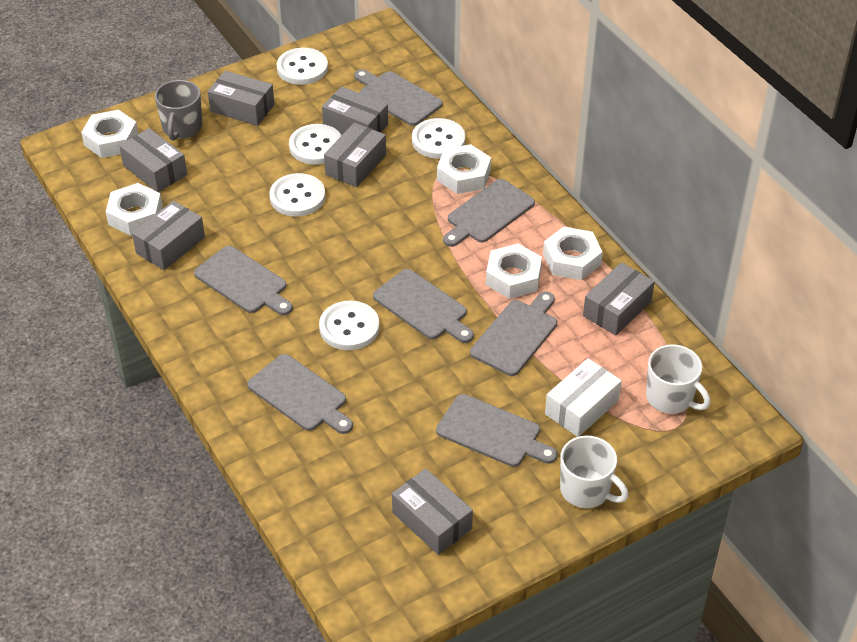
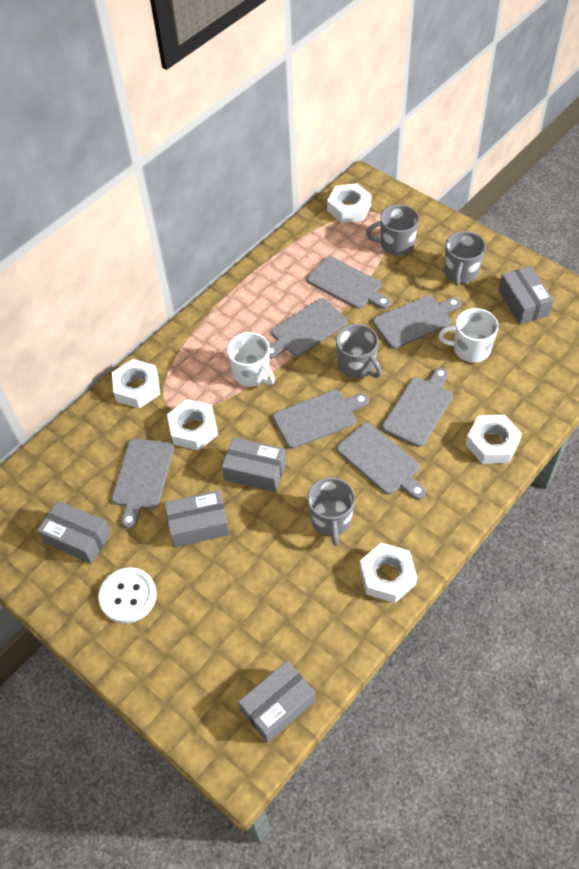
grey box: 7 -> 5
grey mug: 1 -> 4
white box: 1 -> 0
white button: 5 -> 1

